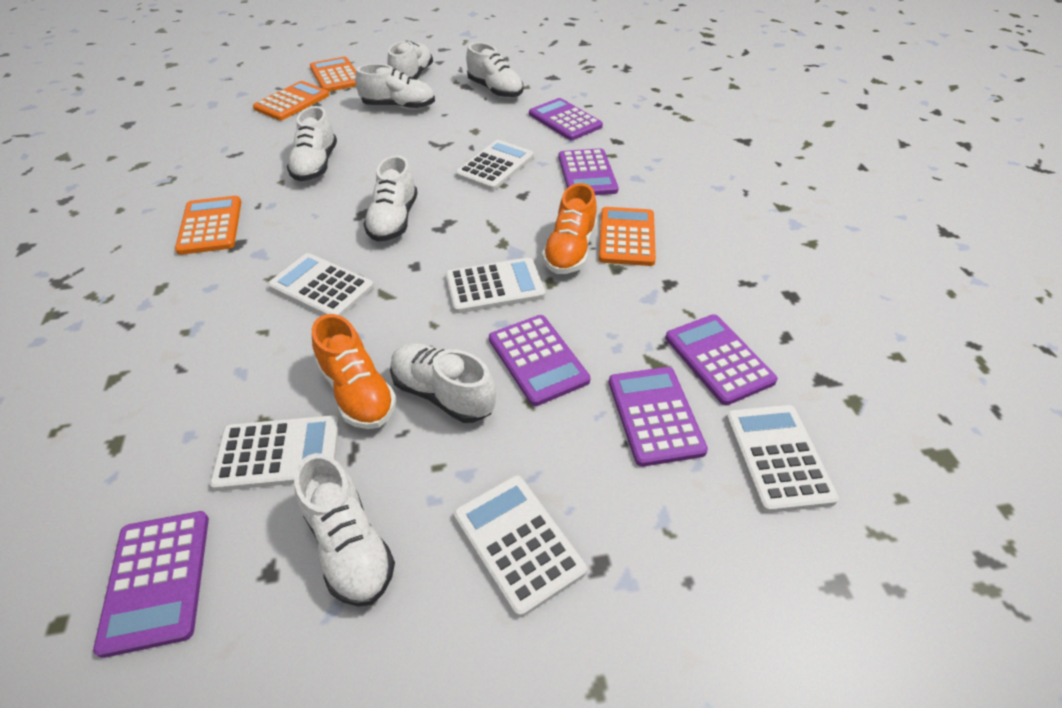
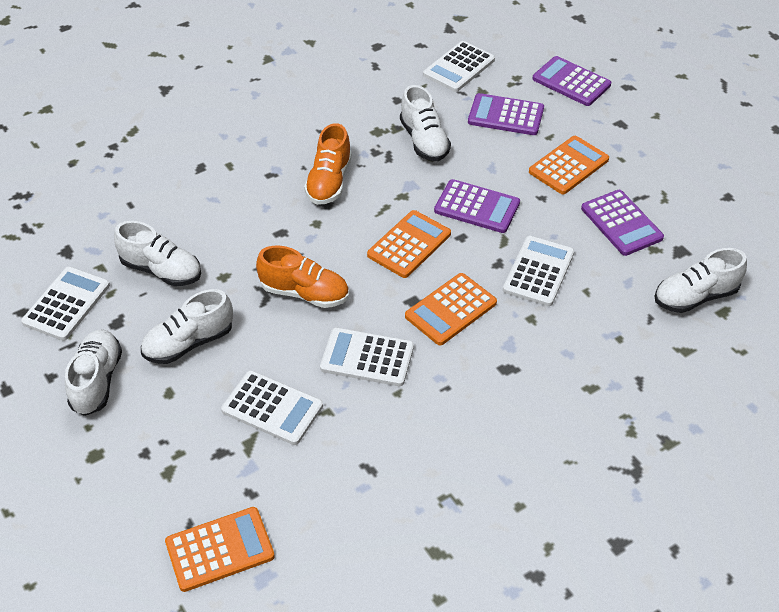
purple calculator: 6 -> 4
white calculator: 6 -> 5
white shoe: 7 -> 5

